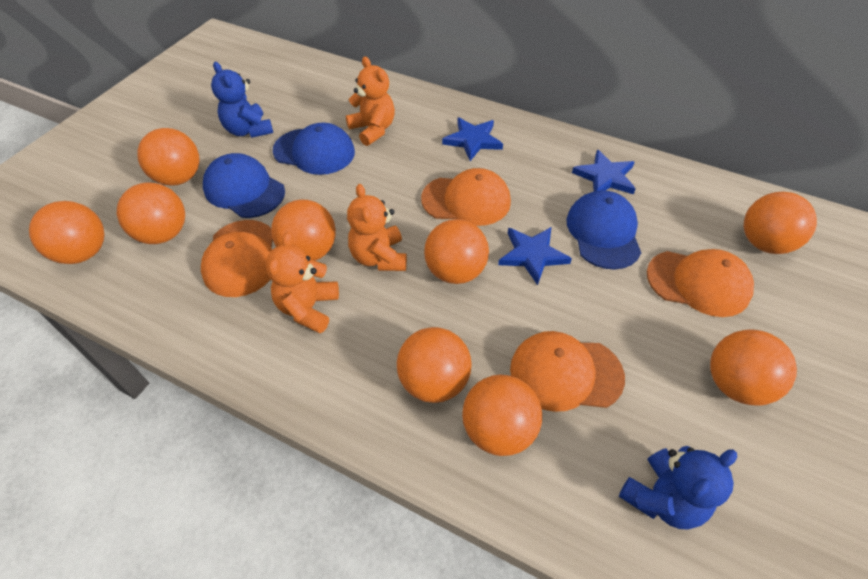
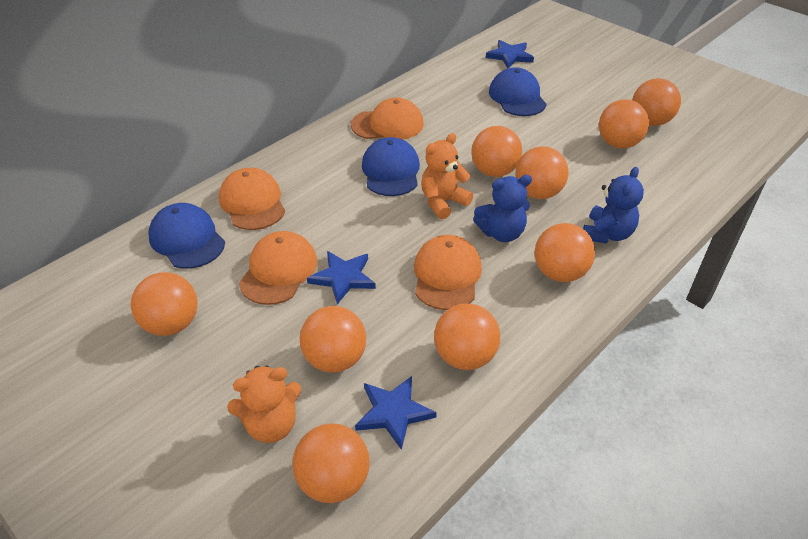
orange teddy bear: 3 -> 2

